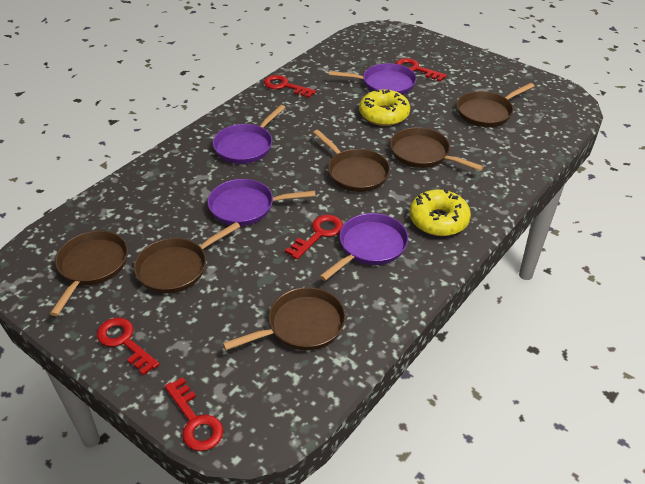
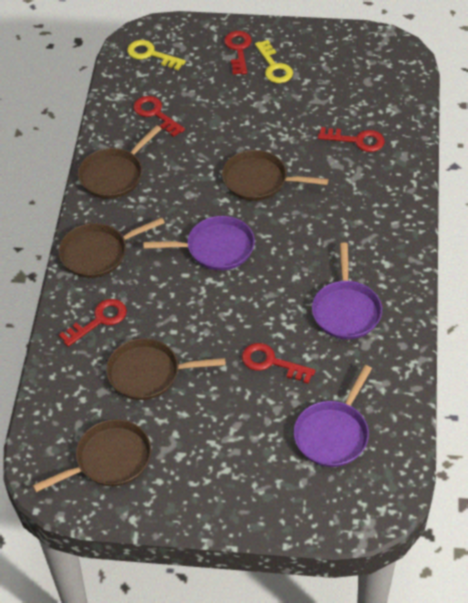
brown pan: 6 -> 5
purple pan: 4 -> 3
yellow donut: 2 -> 0
yellow key: 0 -> 2

